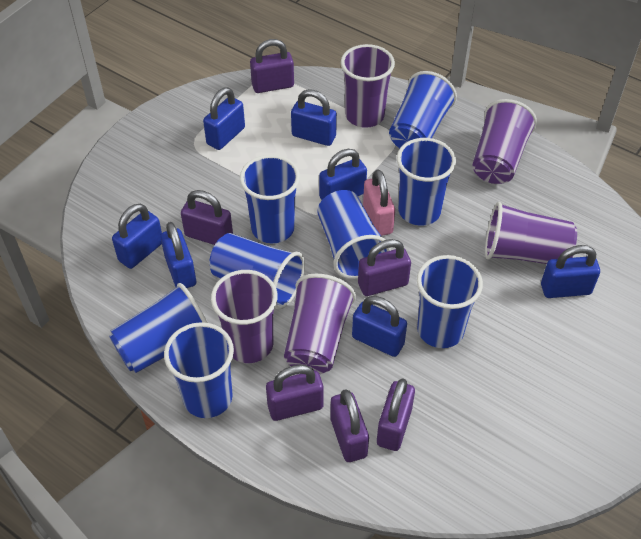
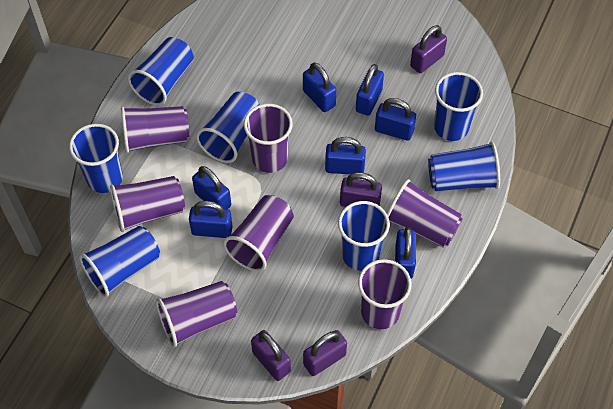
blue cup: 8 -> 7
pink padlock: 1 -> 0
purple cup: 5 -> 7
purple padlock: 6 -> 4

